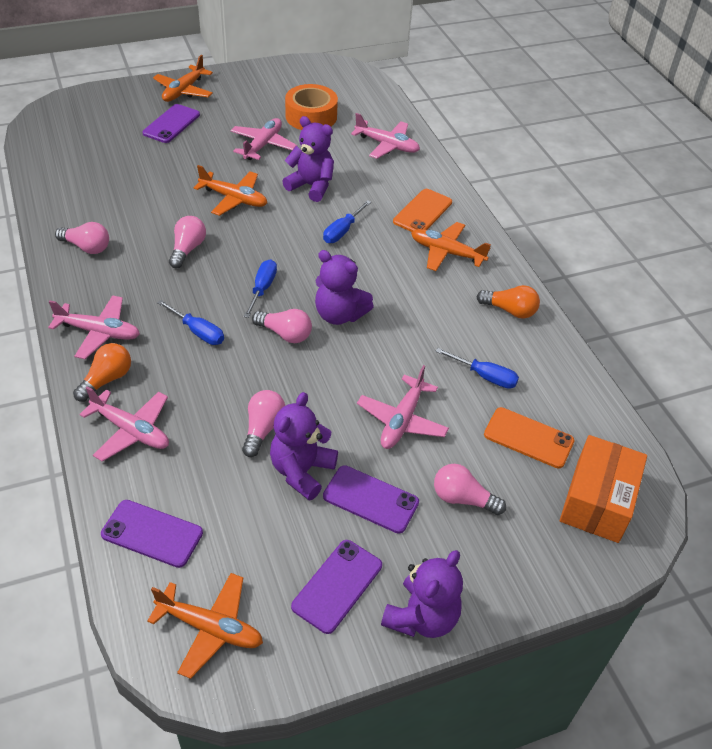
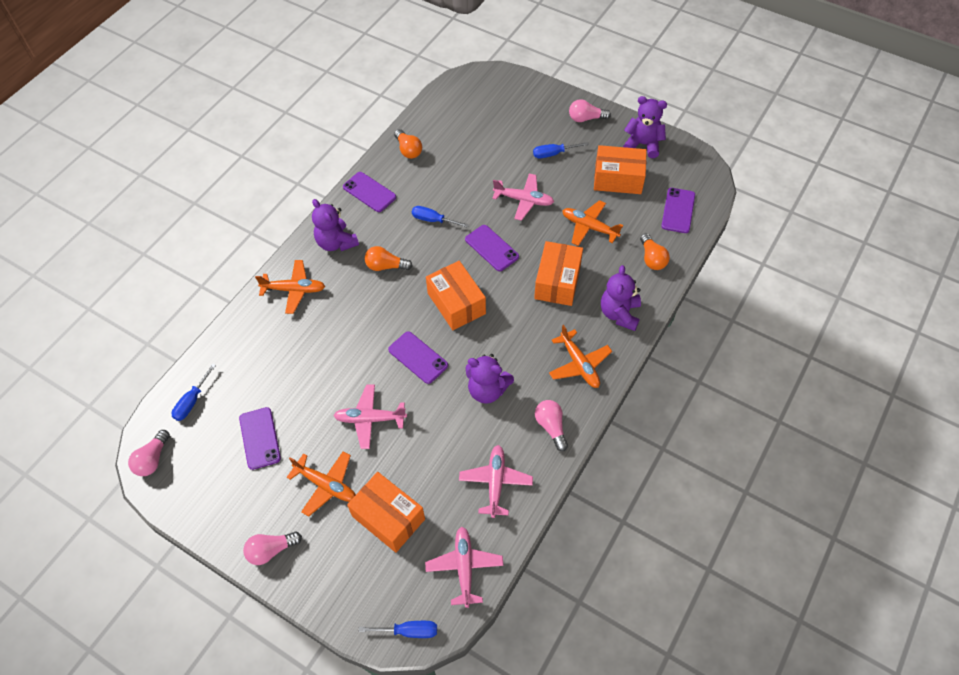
orange box: 1 -> 4
orange light bulb: 2 -> 3
orange phone: 2 -> 0
orange tape: 1 -> 0
pink light bulb: 5 -> 4
pink plane: 5 -> 4
purple phone: 4 -> 5

